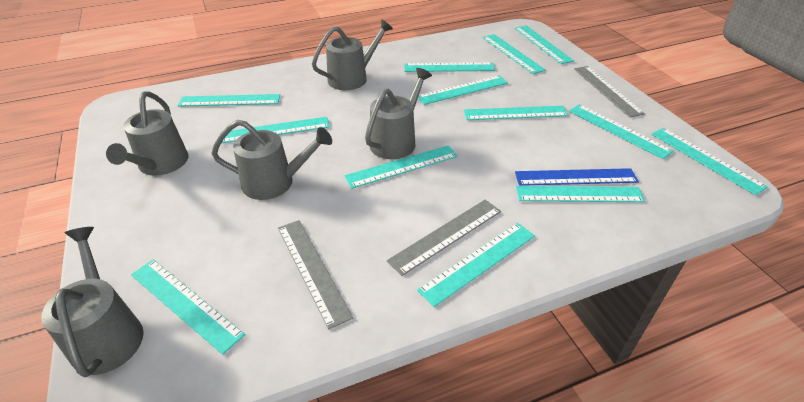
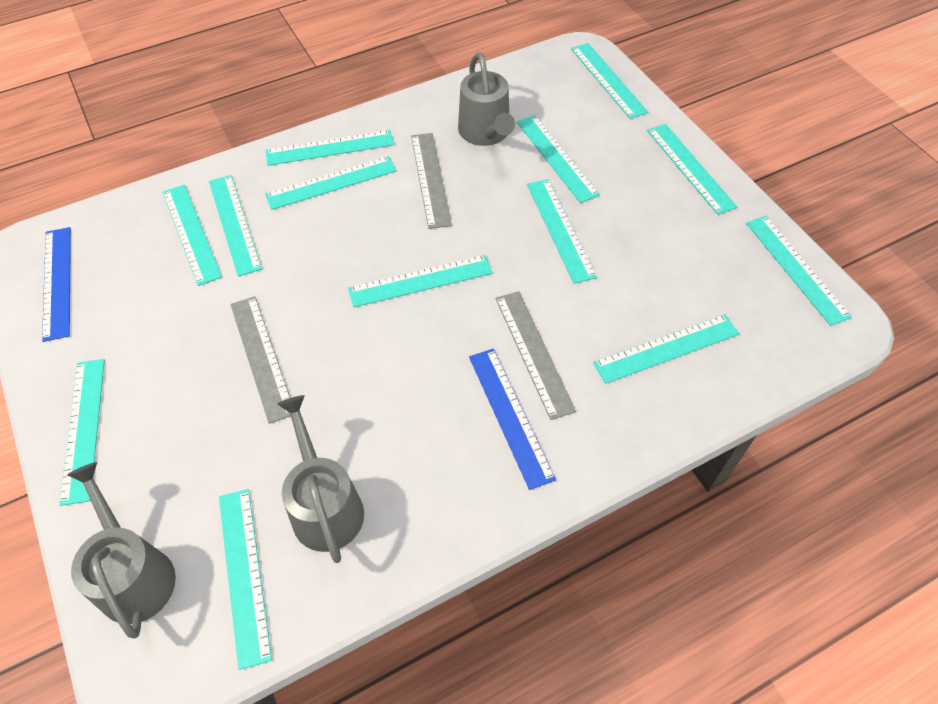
blue ruler: 1 -> 2
grey watering can: 5 -> 3

